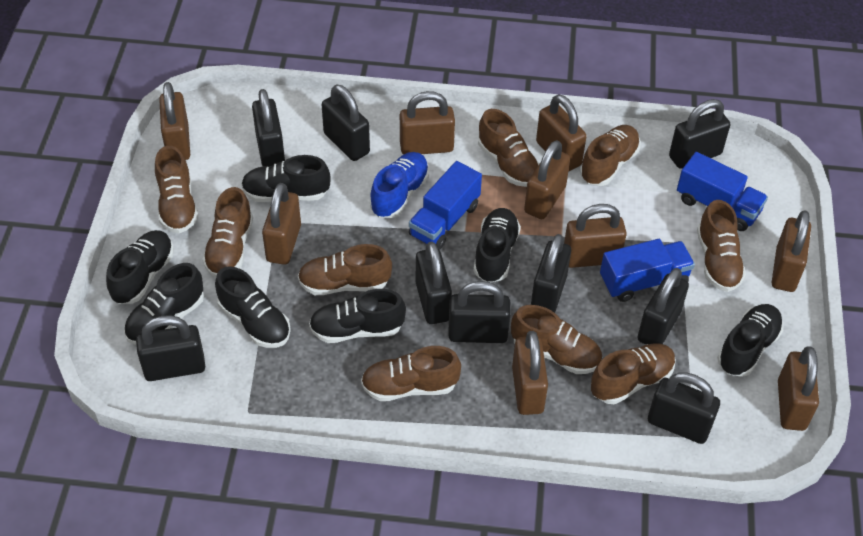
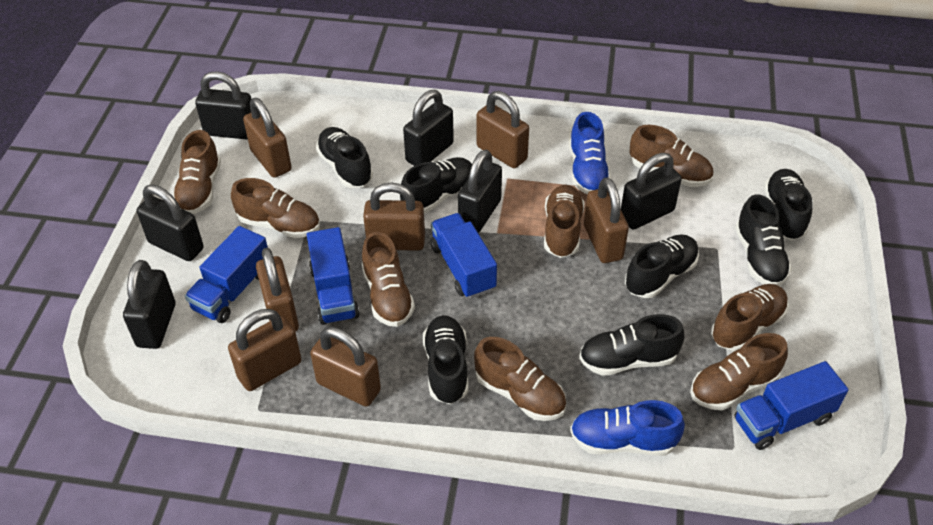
black padlock: 9 -> 6
blue shoe: 1 -> 2
blue truck: 3 -> 4
brown padlock: 9 -> 7
brown shoe: 9 -> 8

